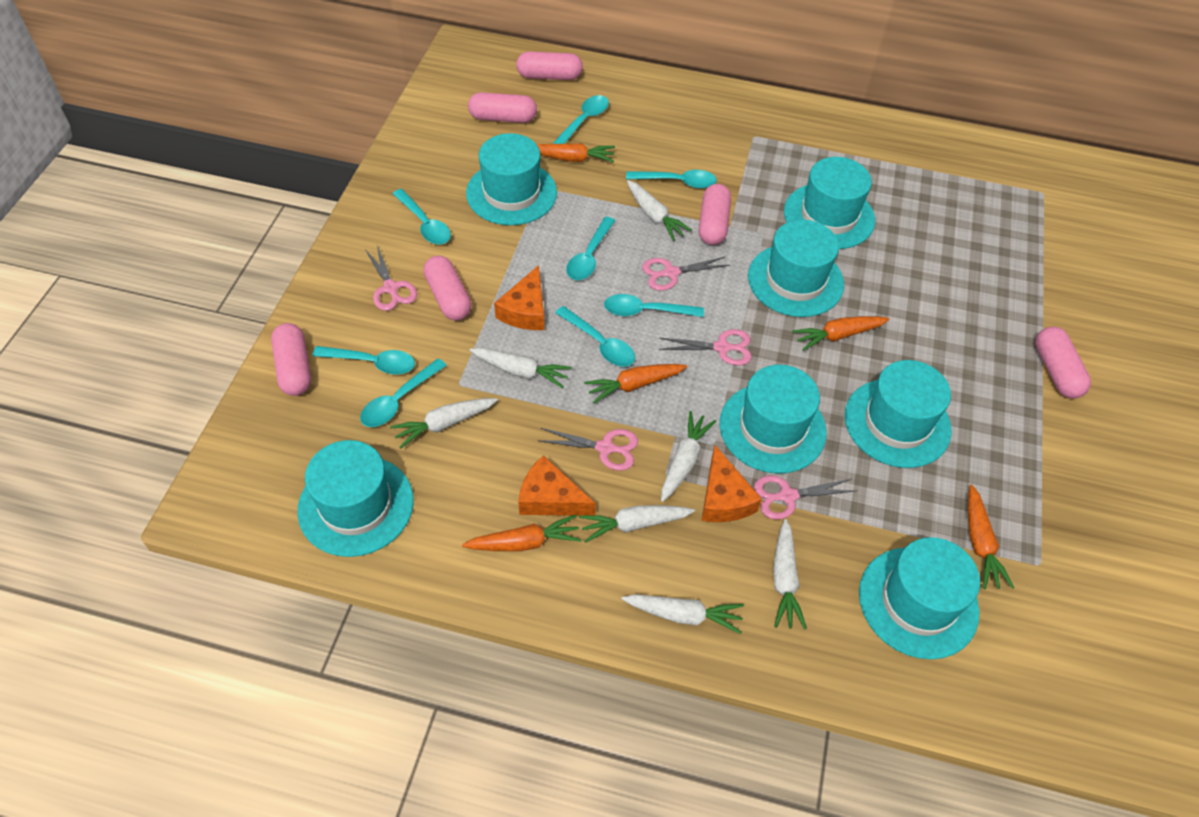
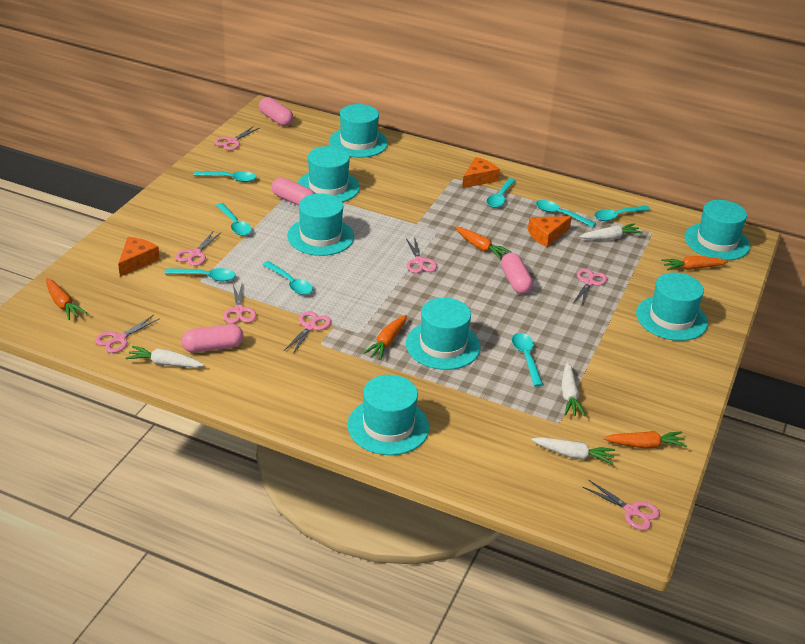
pink capsule: 6 -> 4
pink scissors: 5 -> 8
white carrot: 7 -> 4

